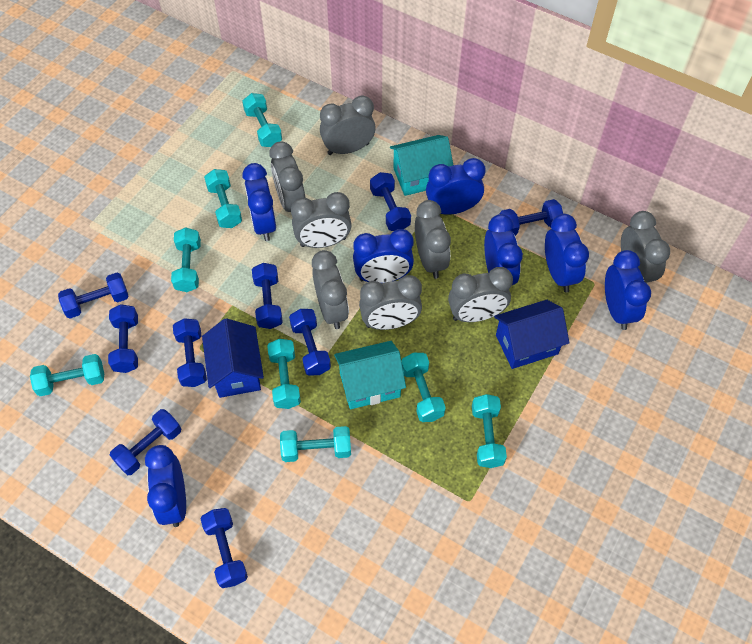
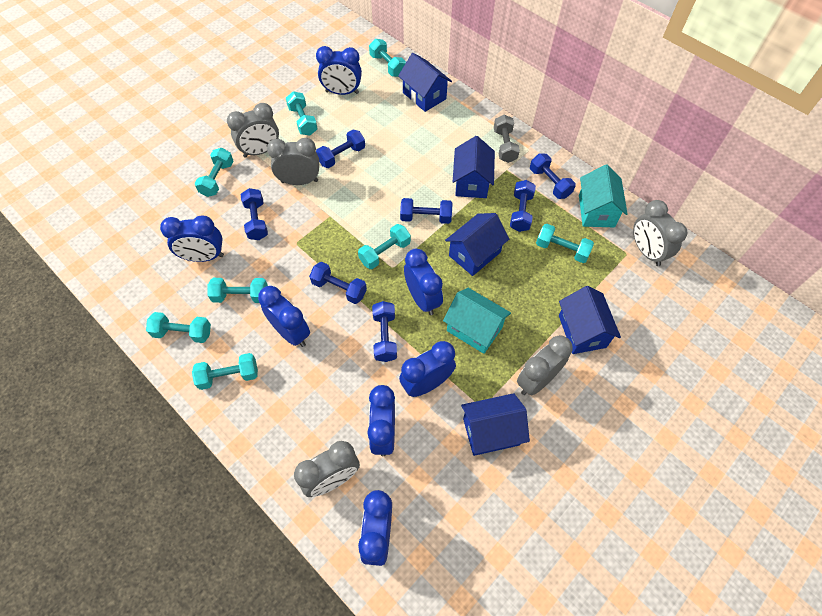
blue dumbbell: 9 -> 7
blue house: 2 -> 5
grey clock: 8 -> 5
grey dumbbell: 0 -> 1

